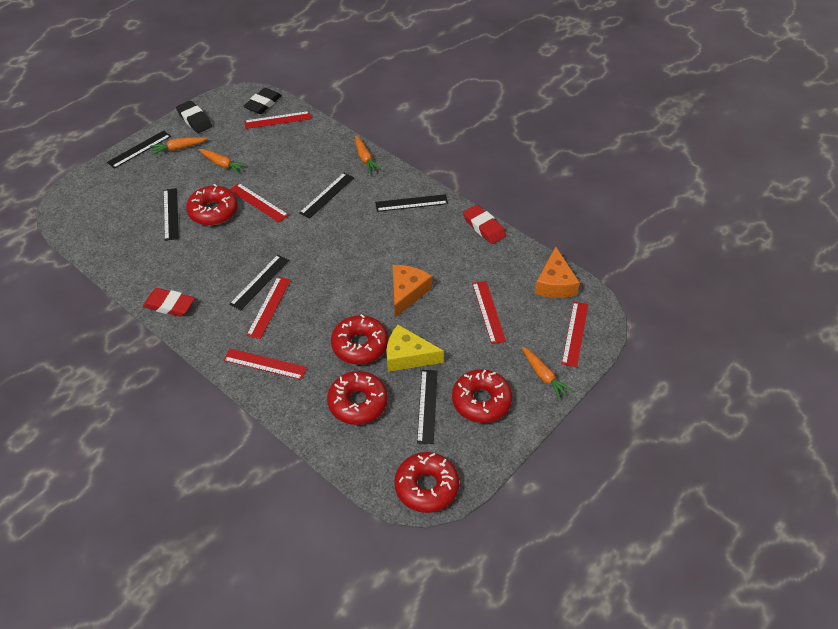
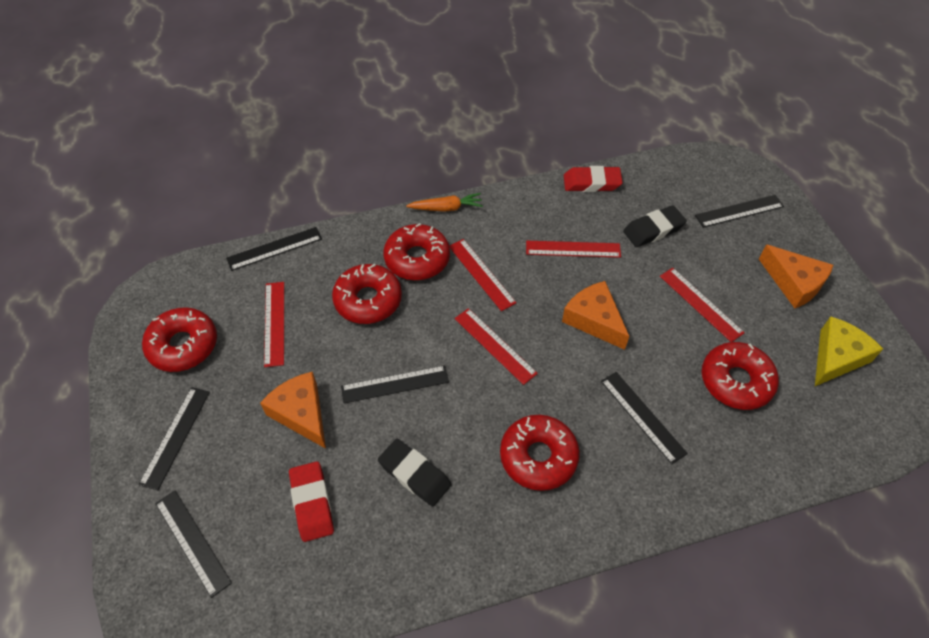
orange carrot: 4 -> 1
orange cheese: 2 -> 3
red ruler: 6 -> 5

